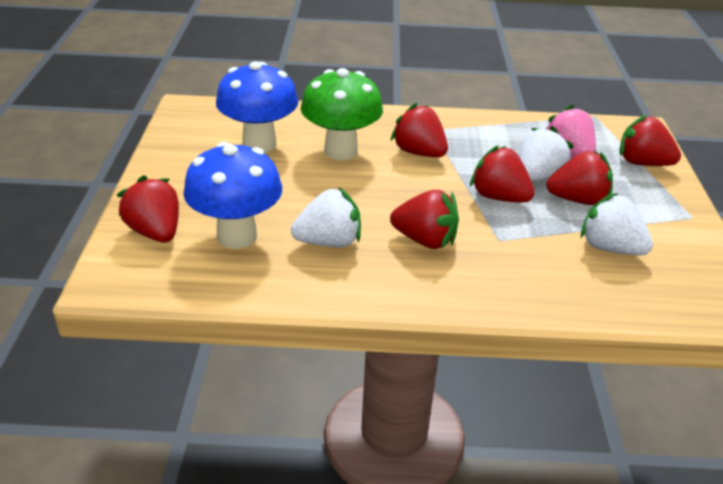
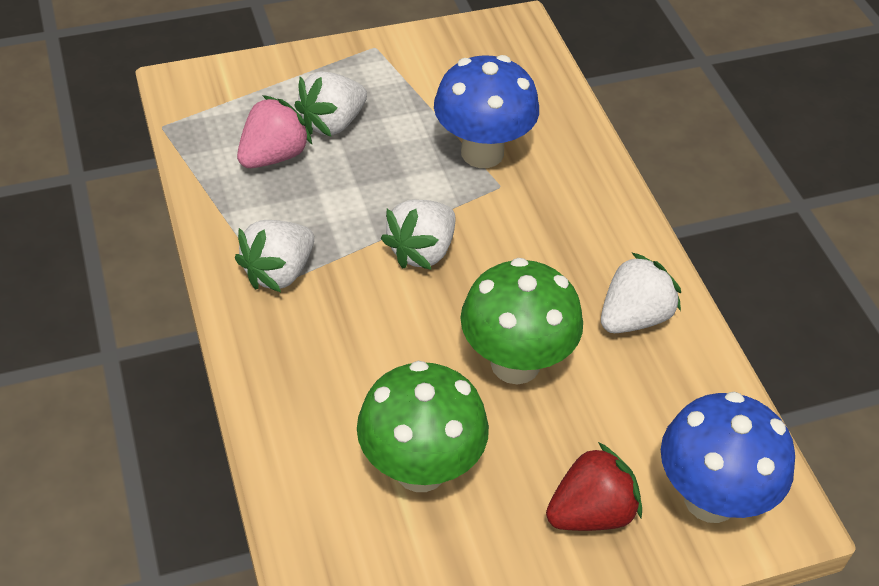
green mushroom: 1 -> 2
red strawberry: 6 -> 1
white strawberry: 3 -> 4

